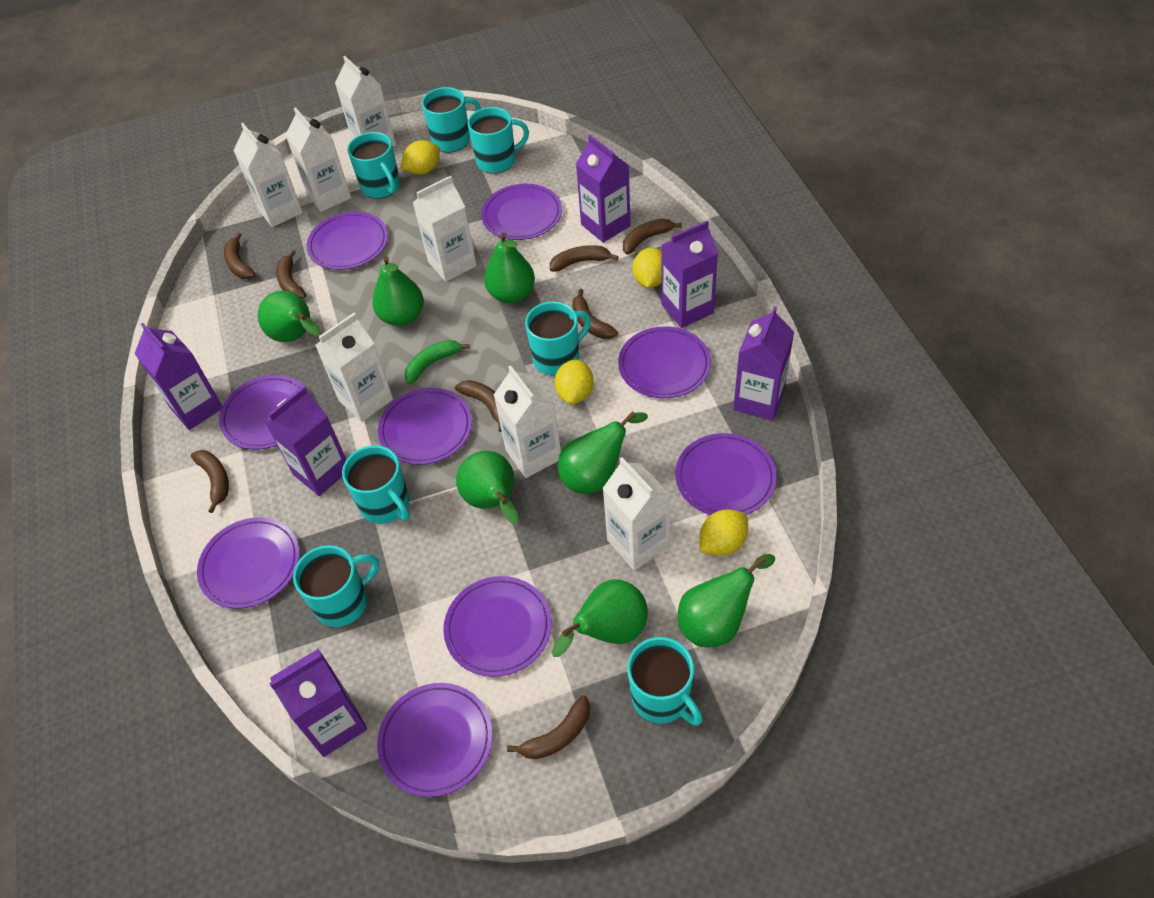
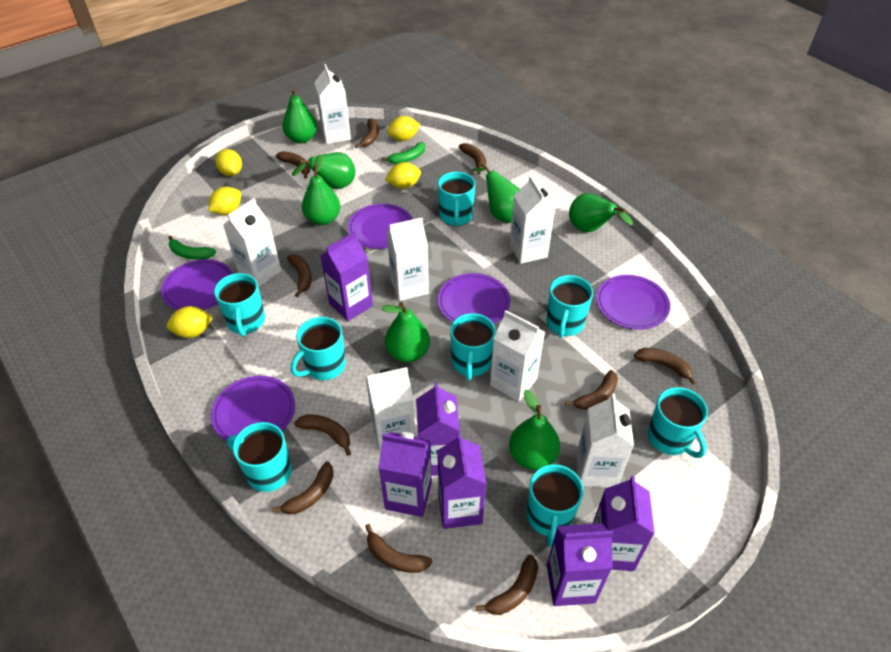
brown banana: 8 -> 10
green banana: 1 -> 2
purple plate: 9 -> 5
turquoise mug: 7 -> 8
yellow lemon: 4 -> 5

